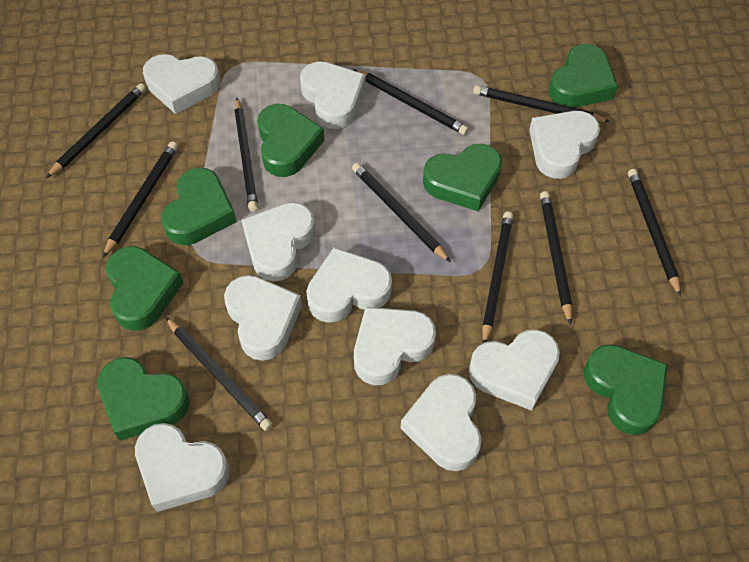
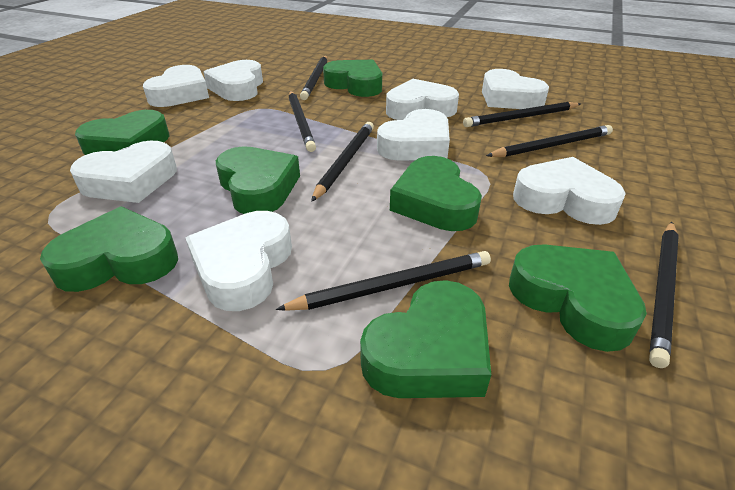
black pencil: 10 -> 7
white heart: 10 -> 8

